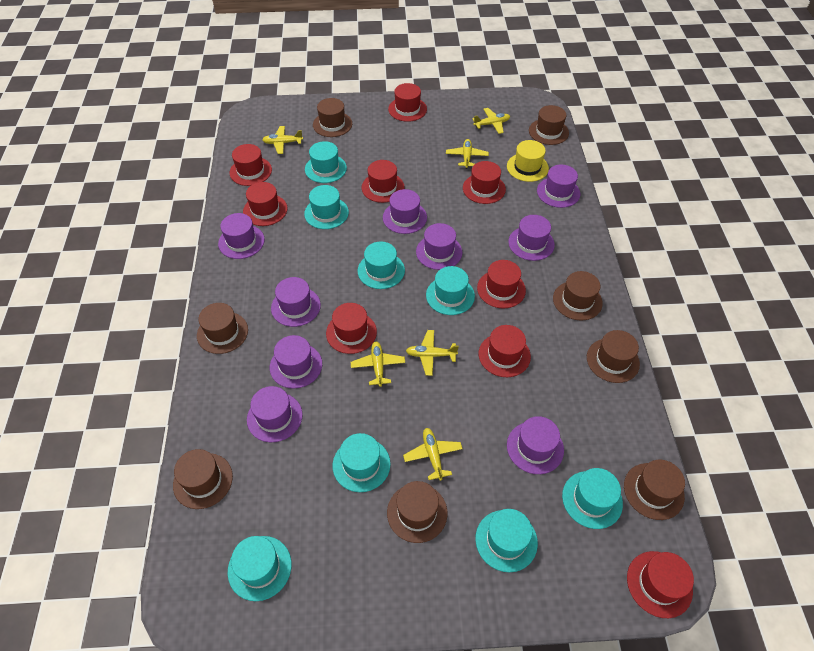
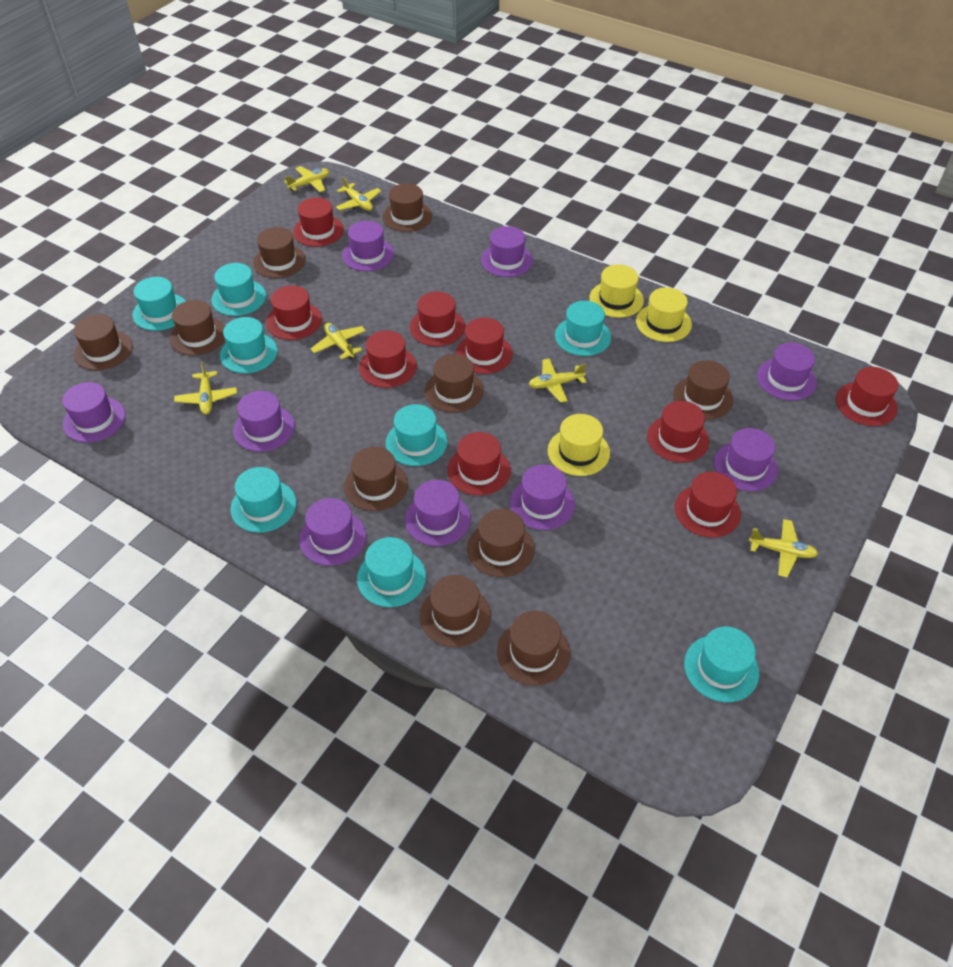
brown hat: 8 -> 10
yellow hat: 1 -> 3

